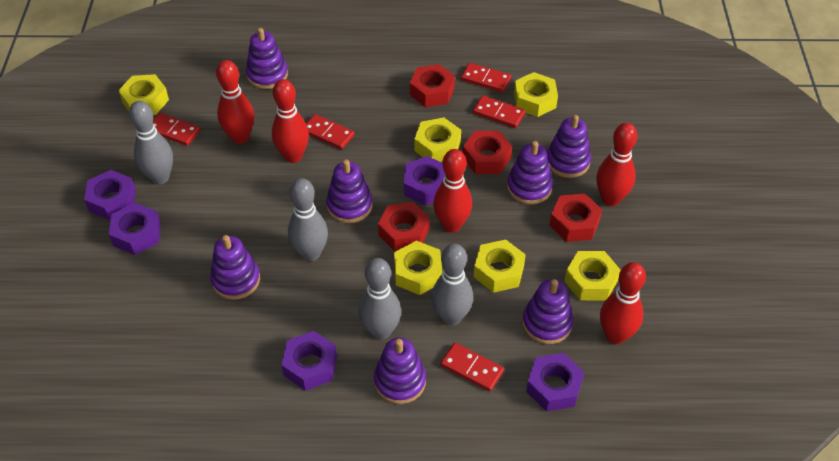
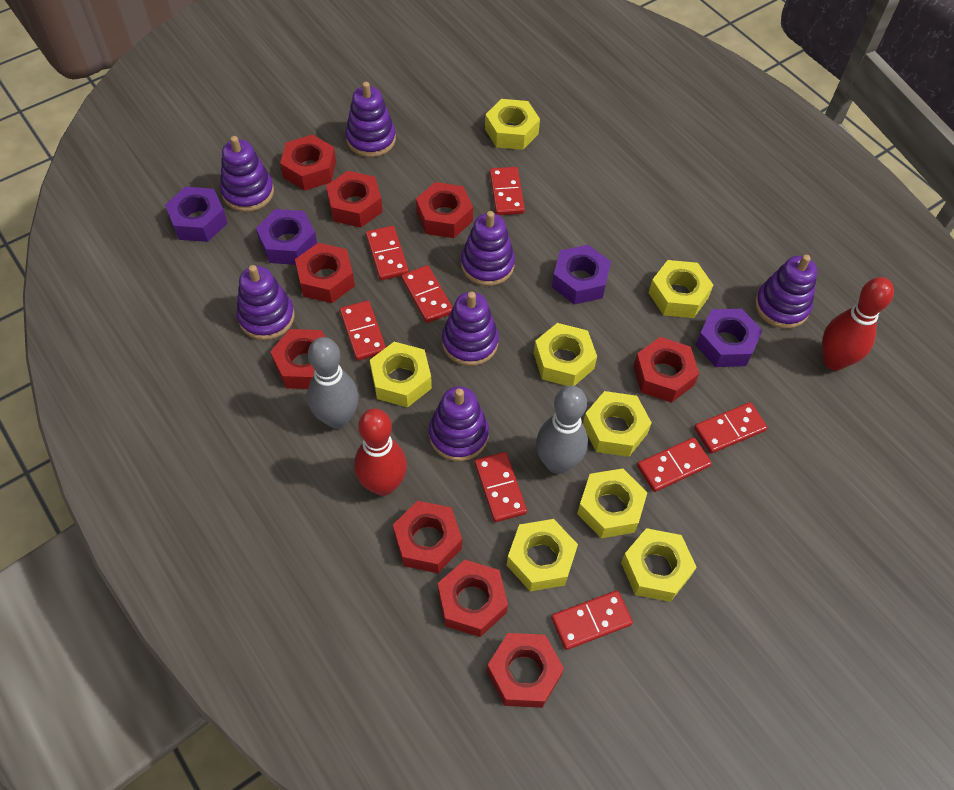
grey bowling pin: 4 -> 2
purple nut: 5 -> 4
red bowling pin: 5 -> 2
red domino: 5 -> 8
red nut: 4 -> 9
yellow nut: 6 -> 8

